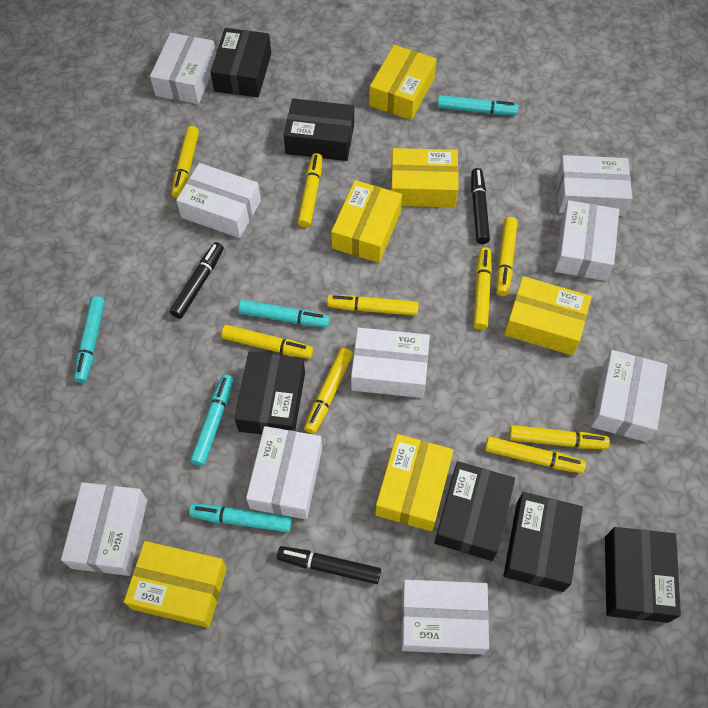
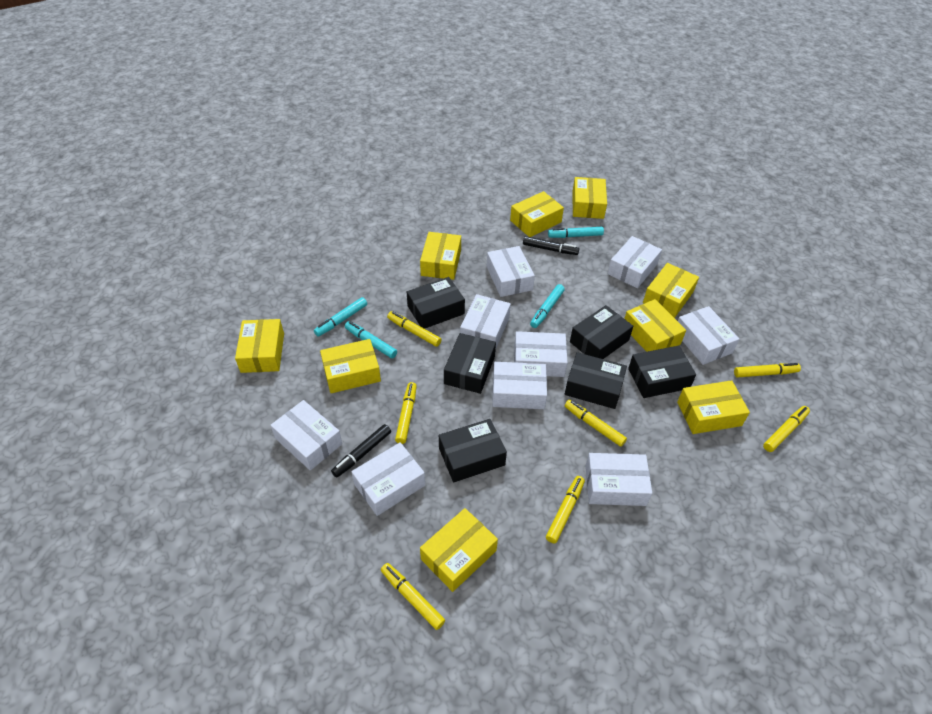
black marker: 3 -> 2
turquoise marker: 5 -> 4
yellow box: 6 -> 9
yellow marker: 9 -> 7

